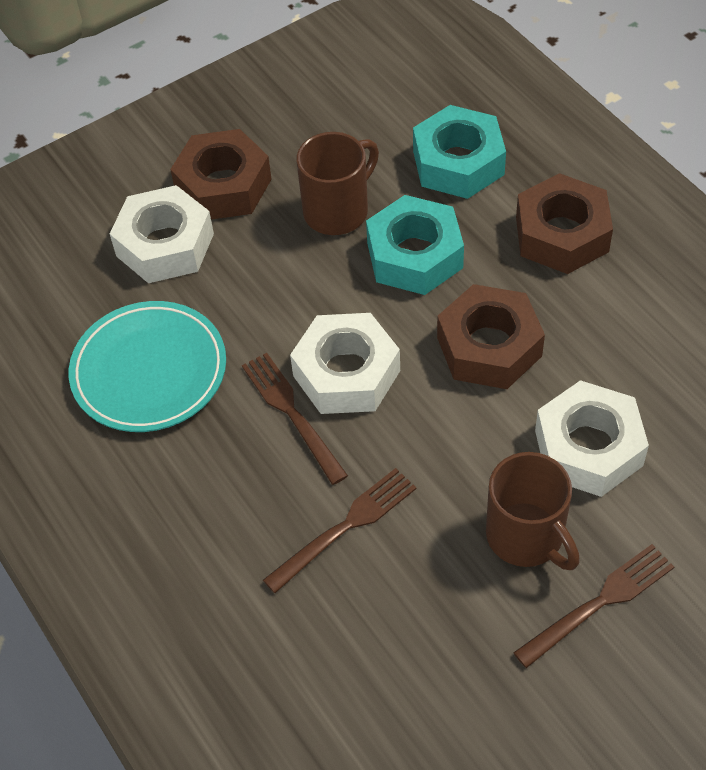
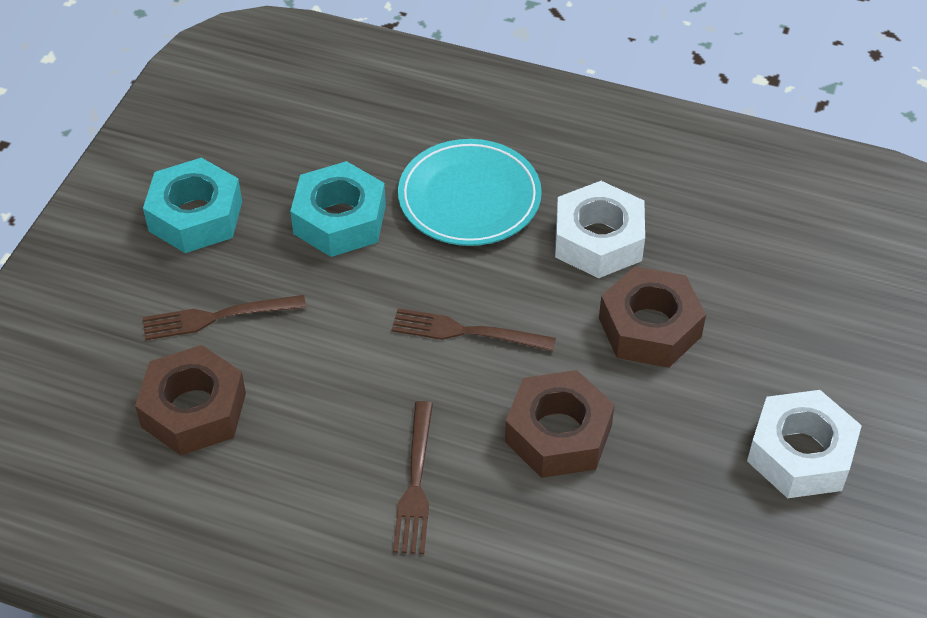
brown mug: 2 -> 0
white nut: 3 -> 2

